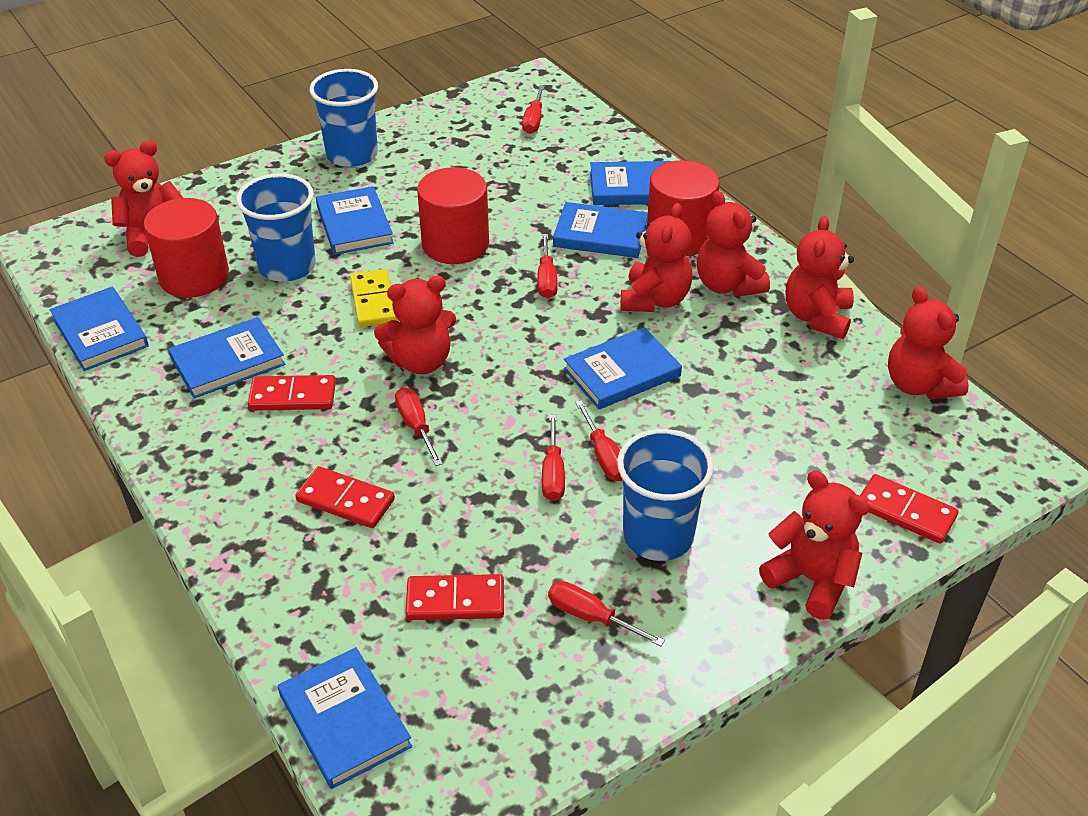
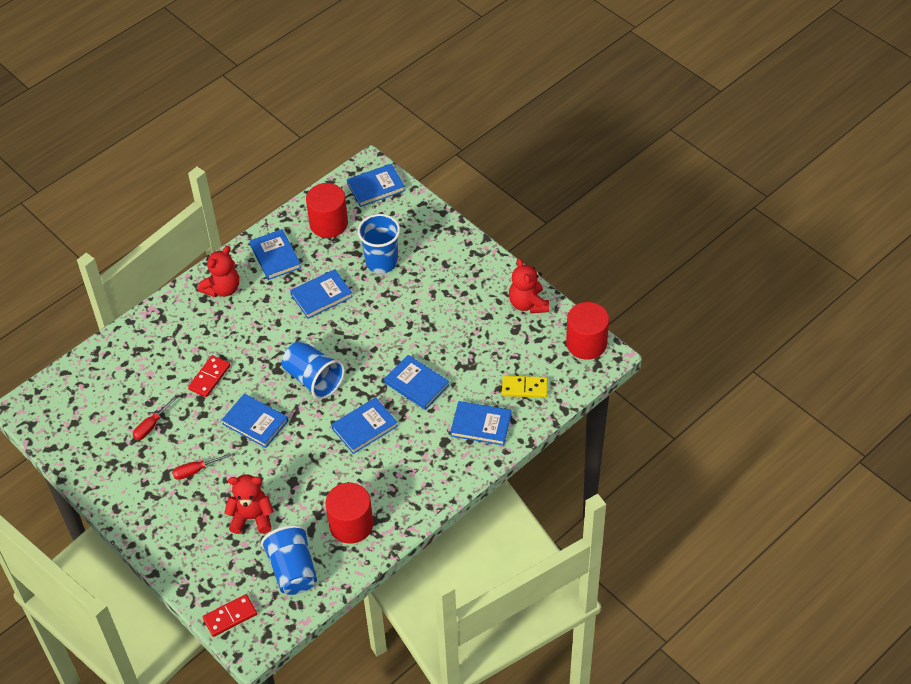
red domino: 4 -> 2
red screwdriver: 6 -> 2
red teddy bear: 7 -> 3

